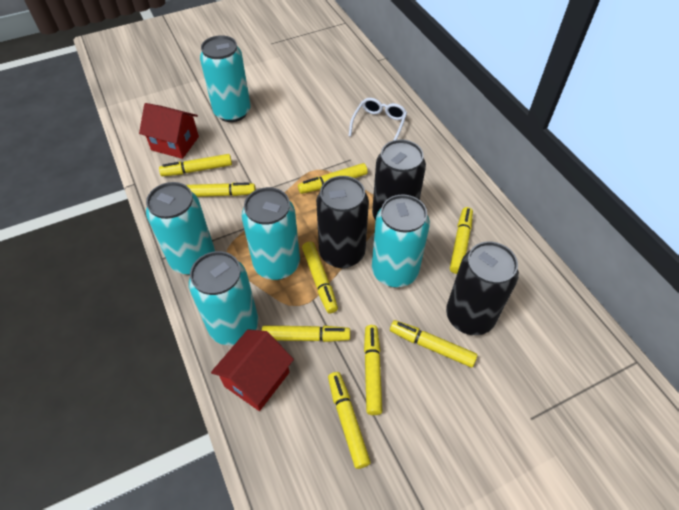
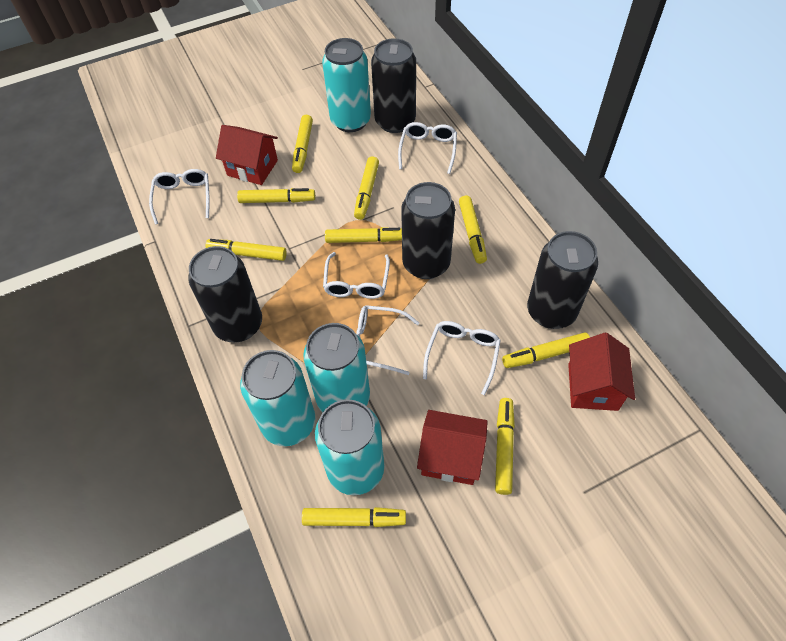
black can: 3 -> 4
red house: 2 -> 3
turquoise can: 5 -> 4
white glasses: 1 -> 5

